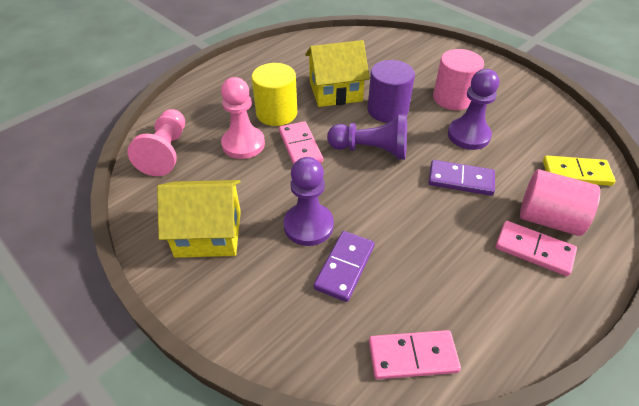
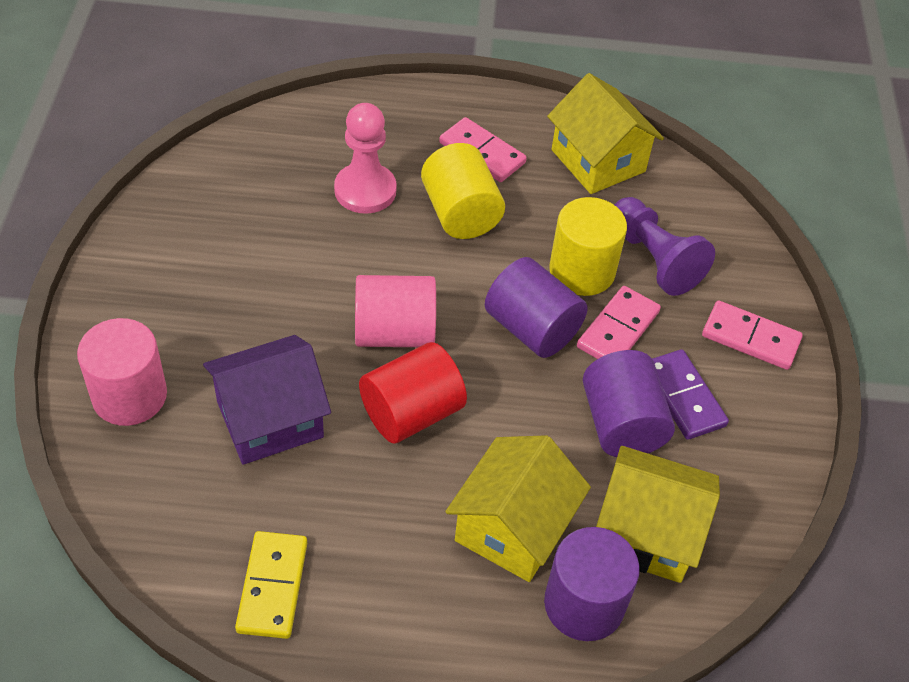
pink pawn: 2 -> 1
purple cylinder: 1 -> 3
purple domino: 2 -> 1
purple house: 0 -> 1
purple pawn: 3 -> 1
red cylinder: 0 -> 1
yellow cylinder: 1 -> 2
yellow house: 2 -> 3

